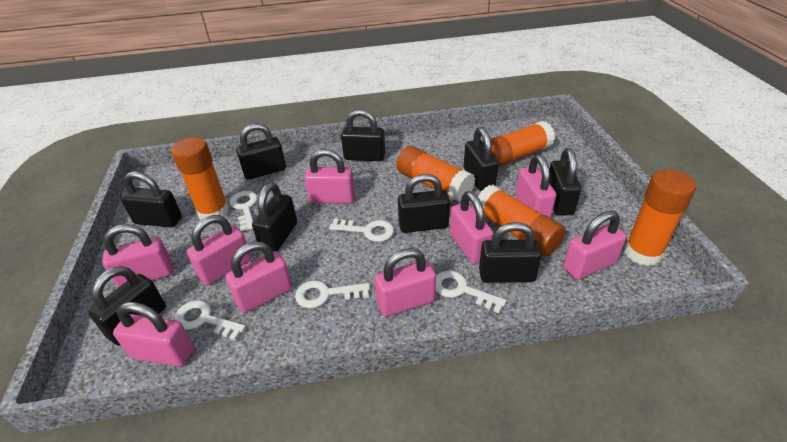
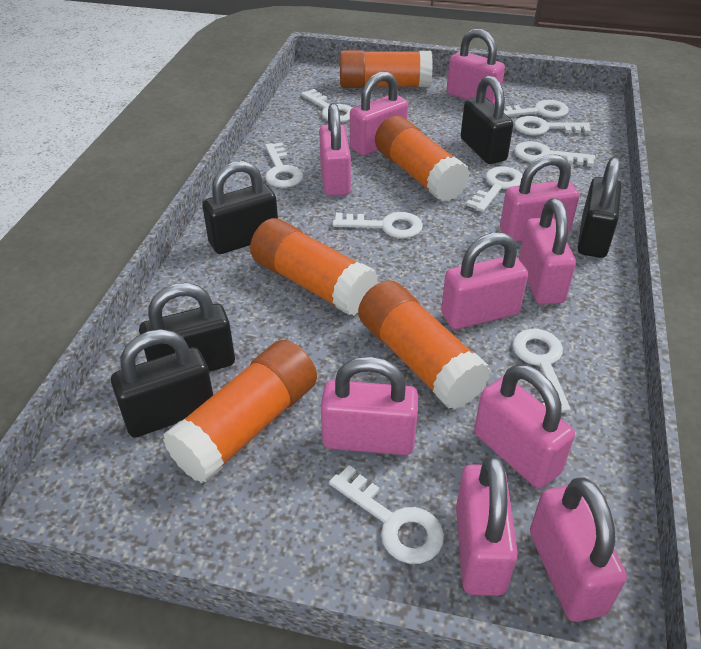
black padlock: 9 -> 5
pink padlock: 9 -> 10
white key: 5 -> 9

